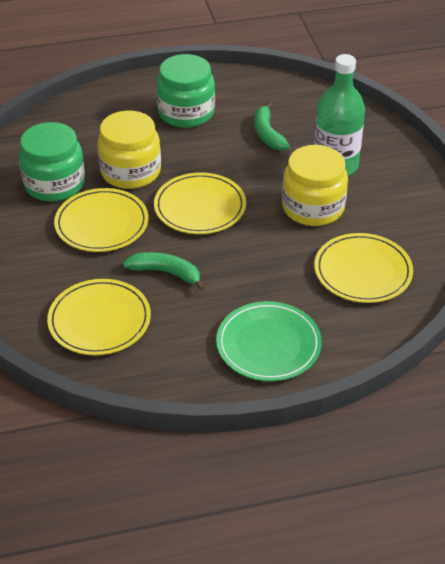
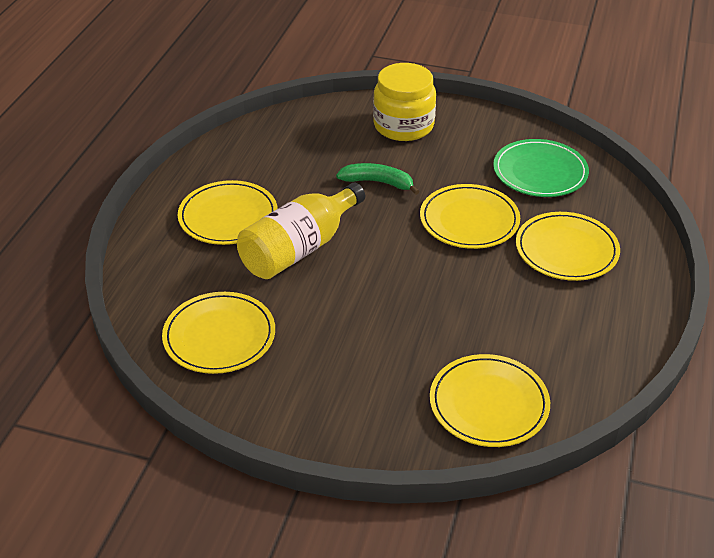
green banana: 2 -> 1
green bottle: 1 -> 0
green jar: 2 -> 0
yellow bottle: 0 -> 1
yellow jar: 2 -> 1
yellow plate: 4 -> 5

